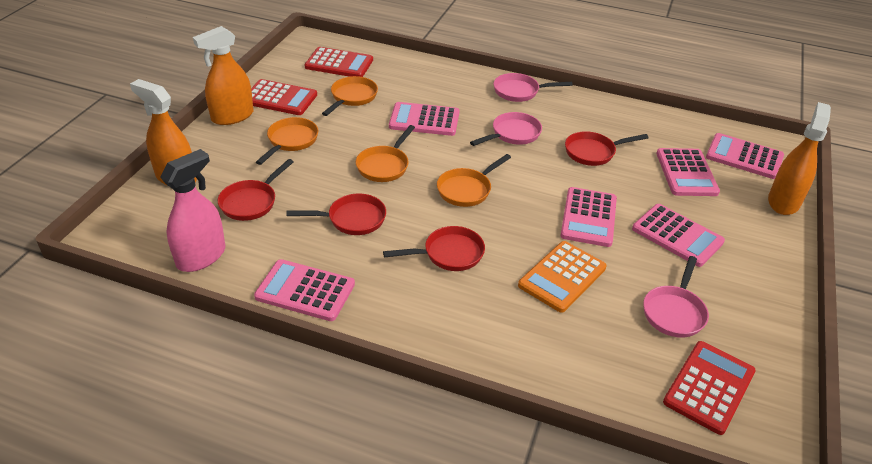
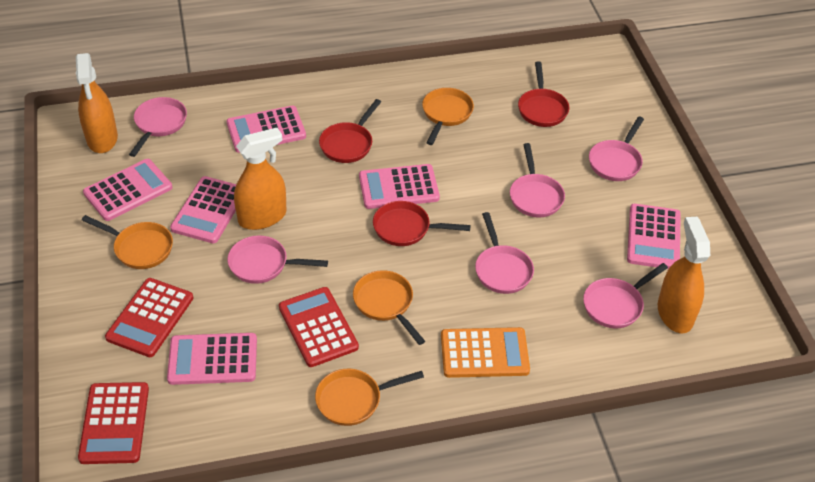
pink pan: 3 -> 6
pink spray bottle: 1 -> 0
red pan: 4 -> 3

